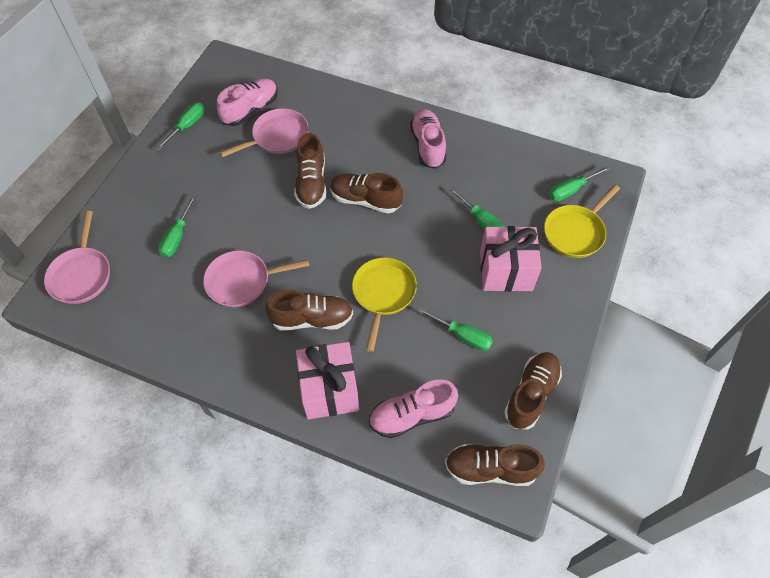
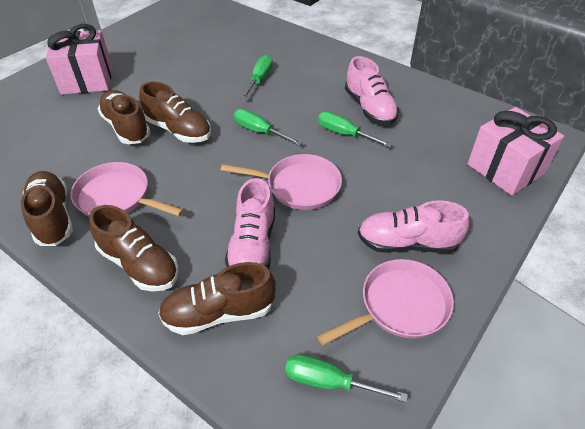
green screwdriver: 5 -> 4
yellow pan: 2 -> 0

